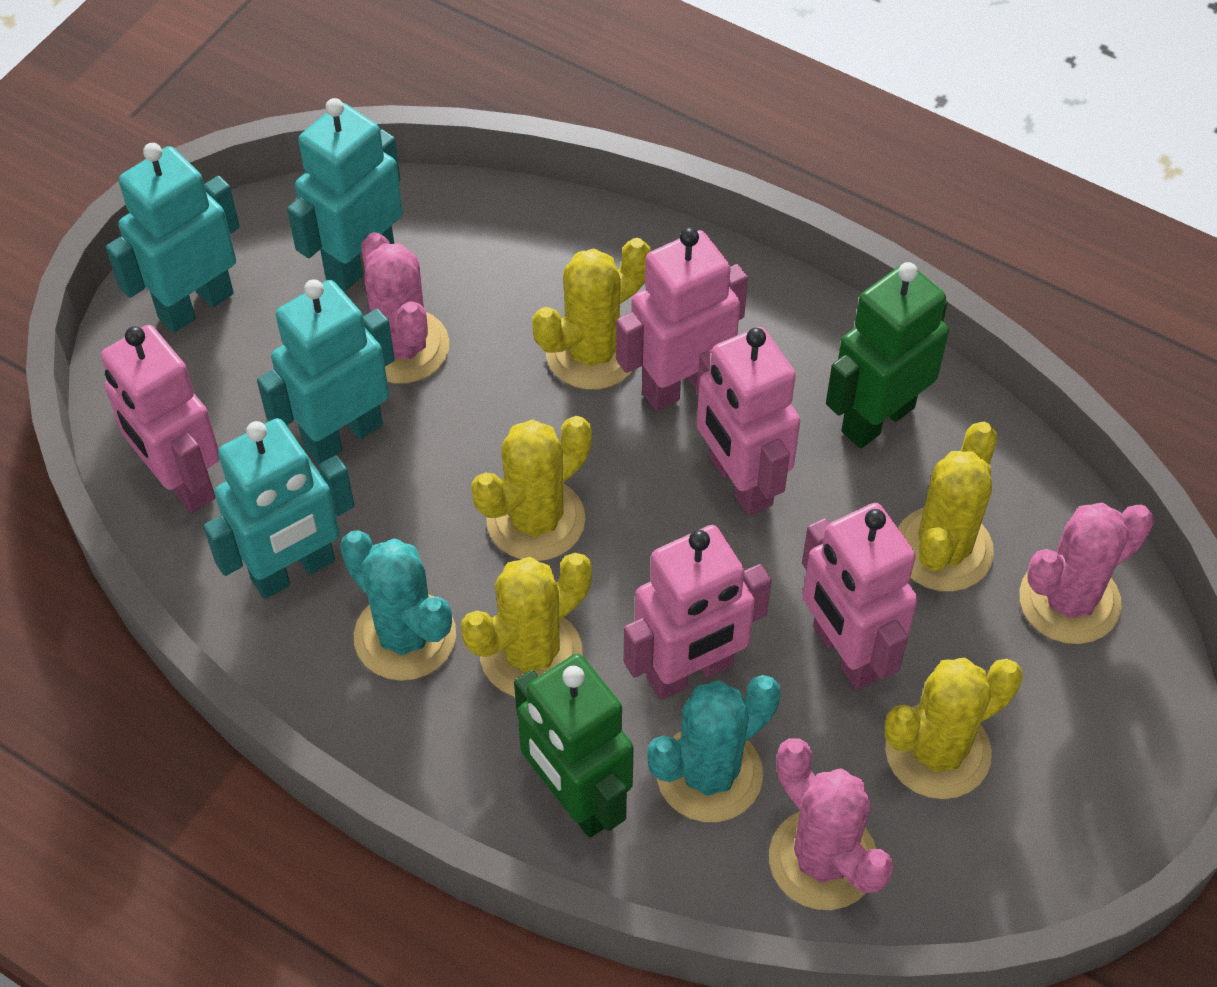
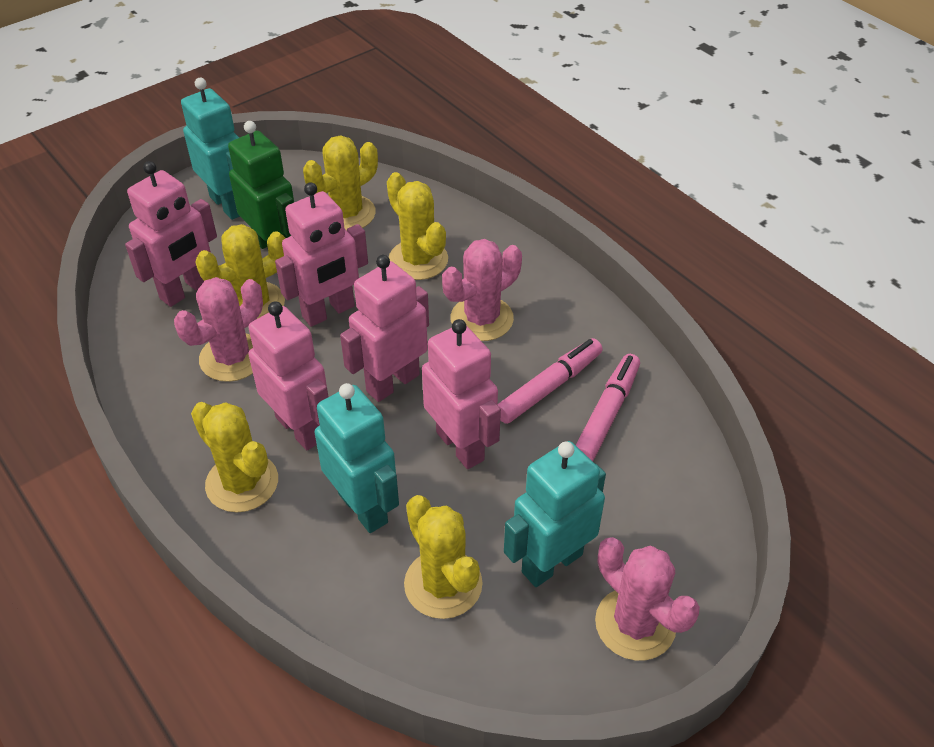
green robot: 2 -> 1
pink marker: 0 -> 2
turquoise cactus: 2 -> 0
turquoise robot: 4 -> 3

